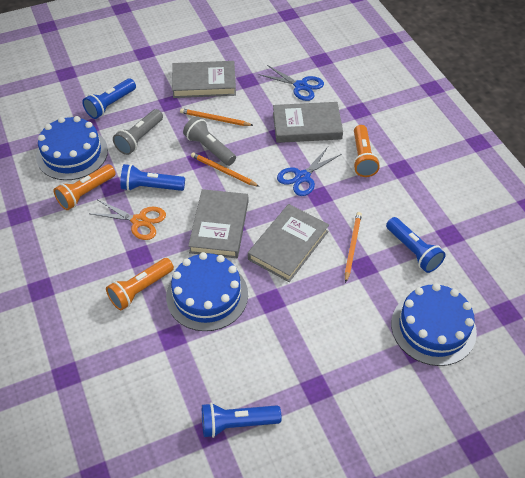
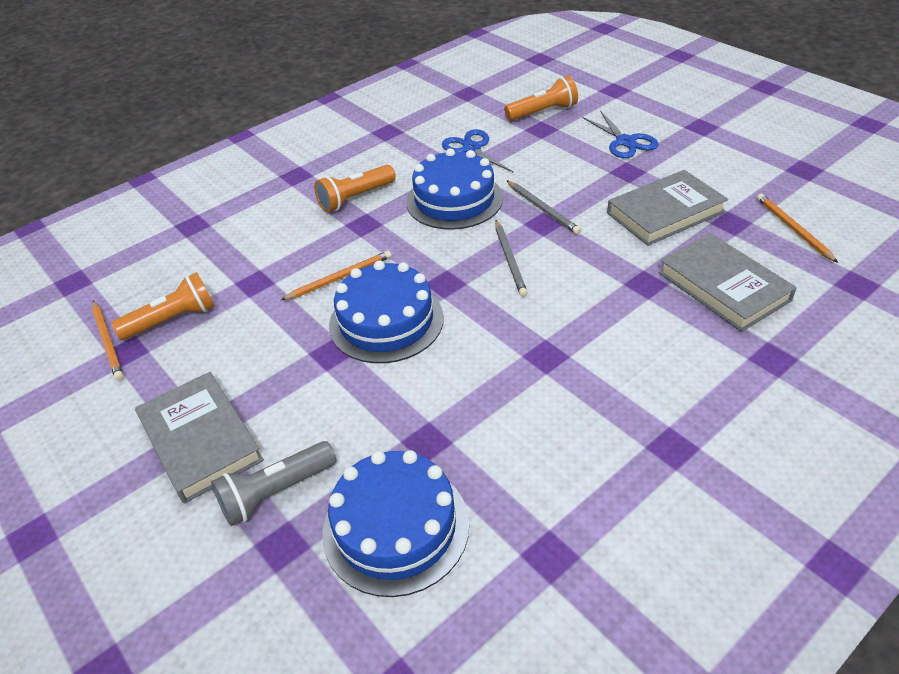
blue flashlight: 4 -> 0
grey book: 4 -> 3
grey flashlight: 2 -> 1
grey pencil: 0 -> 2
orange scissors: 1 -> 0

